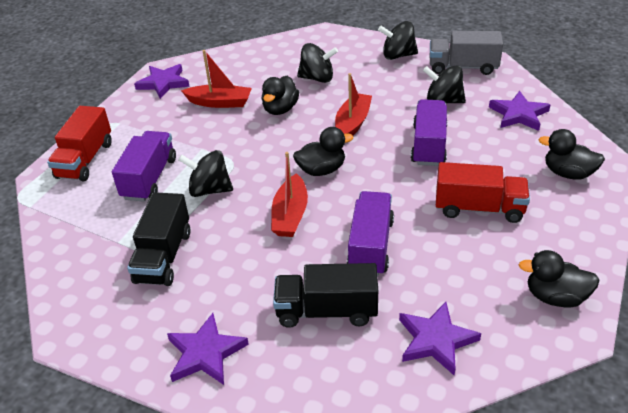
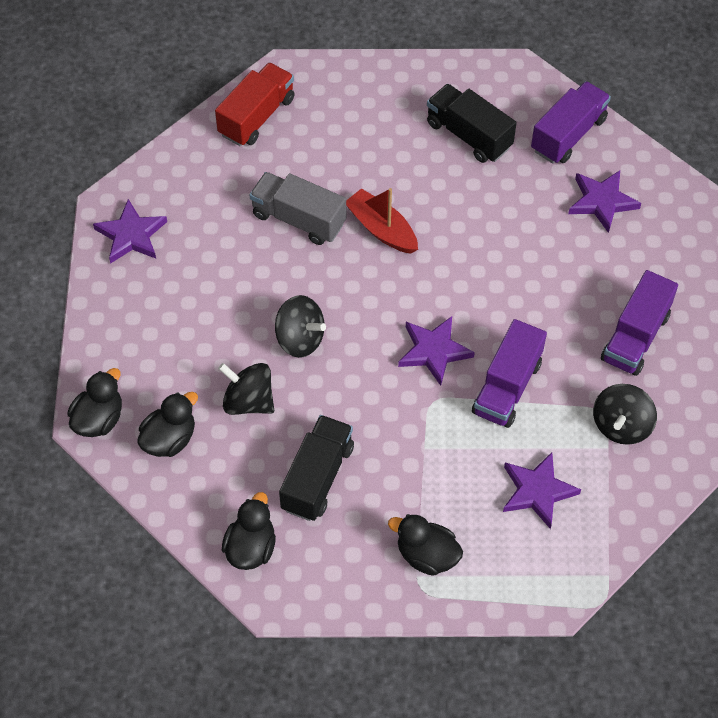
black spinning top: 4 -> 3
red boat: 3 -> 1
red truck: 2 -> 1

